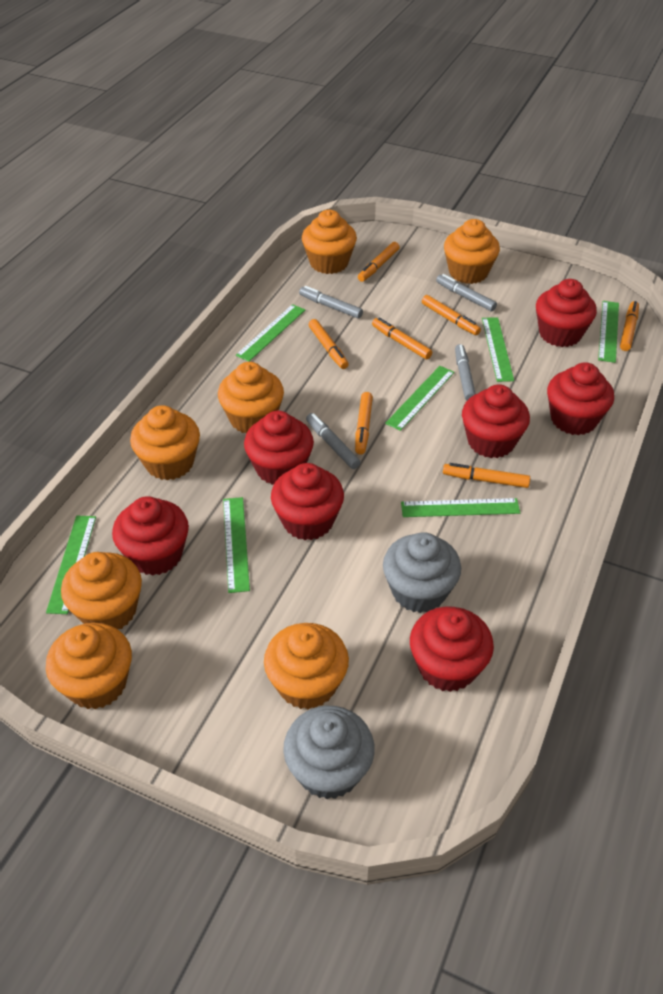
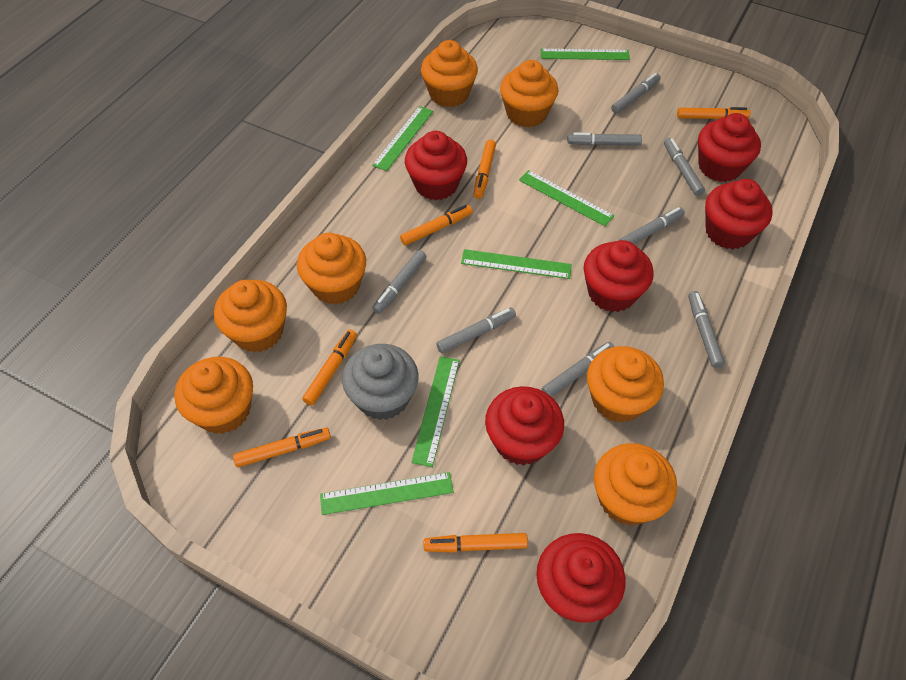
green ruler: 7 -> 6
grey cupcake: 2 -> 1
grey marker: 4 -> 8
orange marker: 7 -> 6
red cupcake: 7 -> 6

